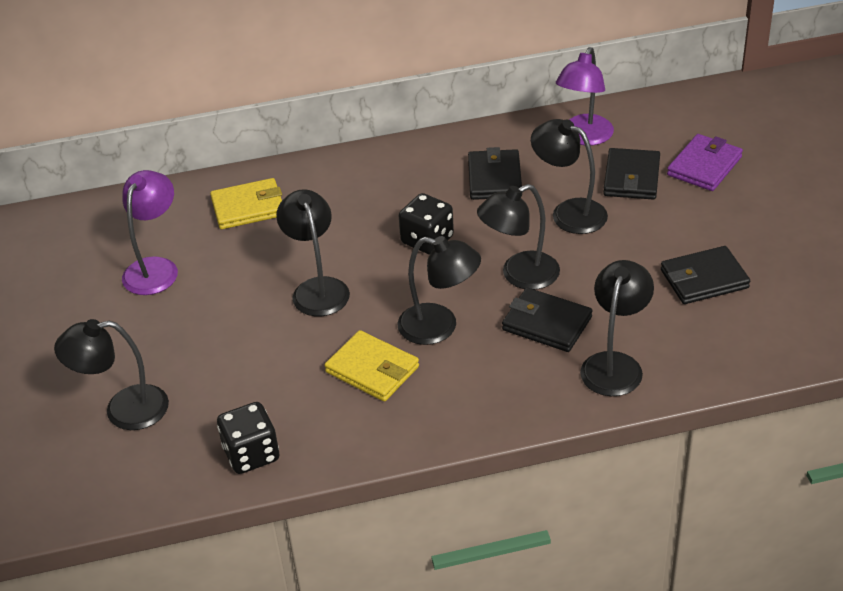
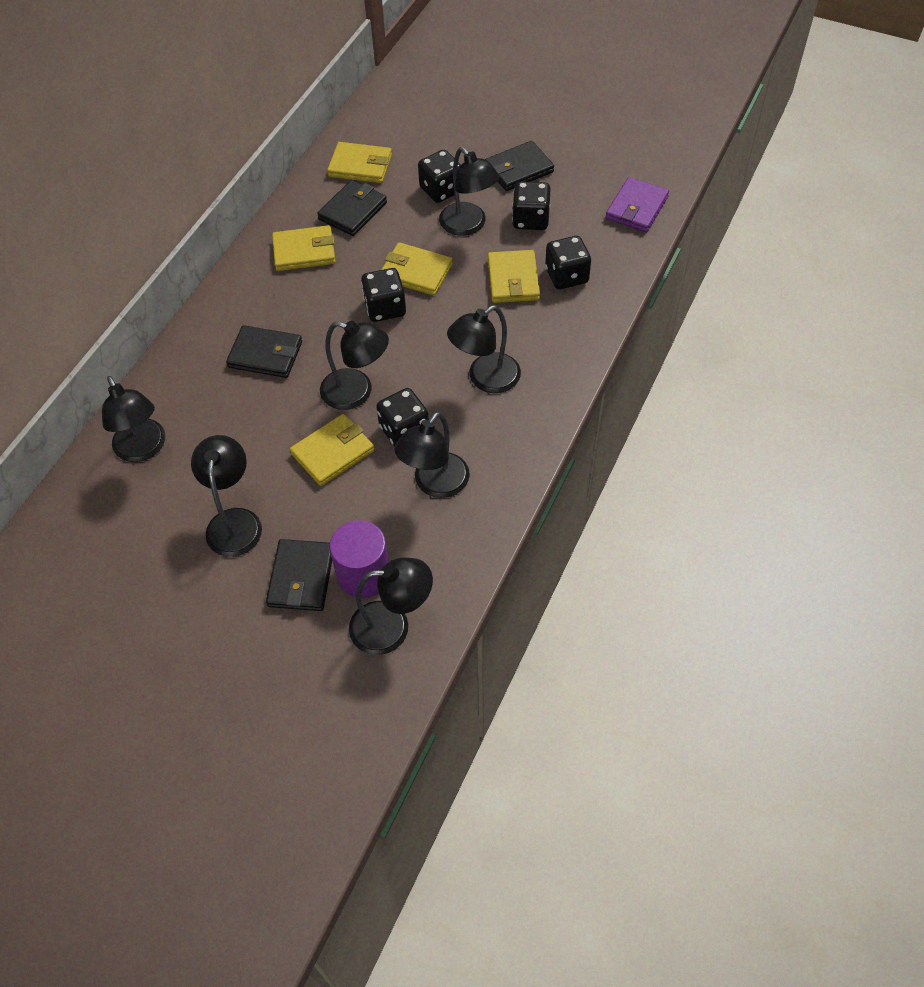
black dice: 2 -> 5
black lamp: 6 -> 7
purple cylinder: 0 -> 1
purple lamp: 2 -> 0
yellow wallet: 2 -> 5

